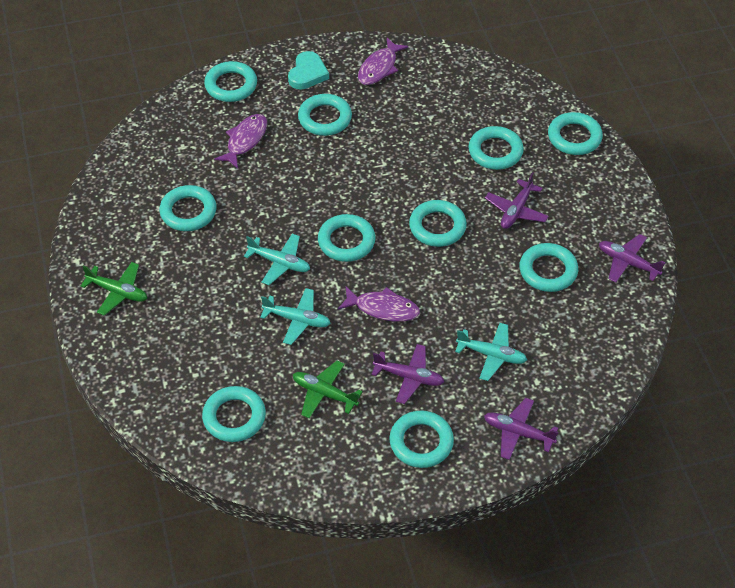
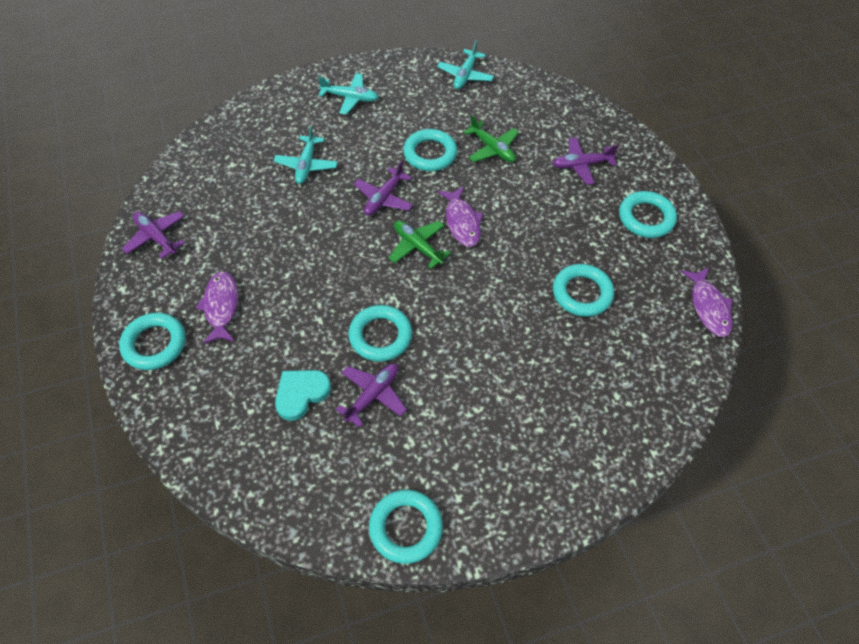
turquoise ring: 10 -> 6

